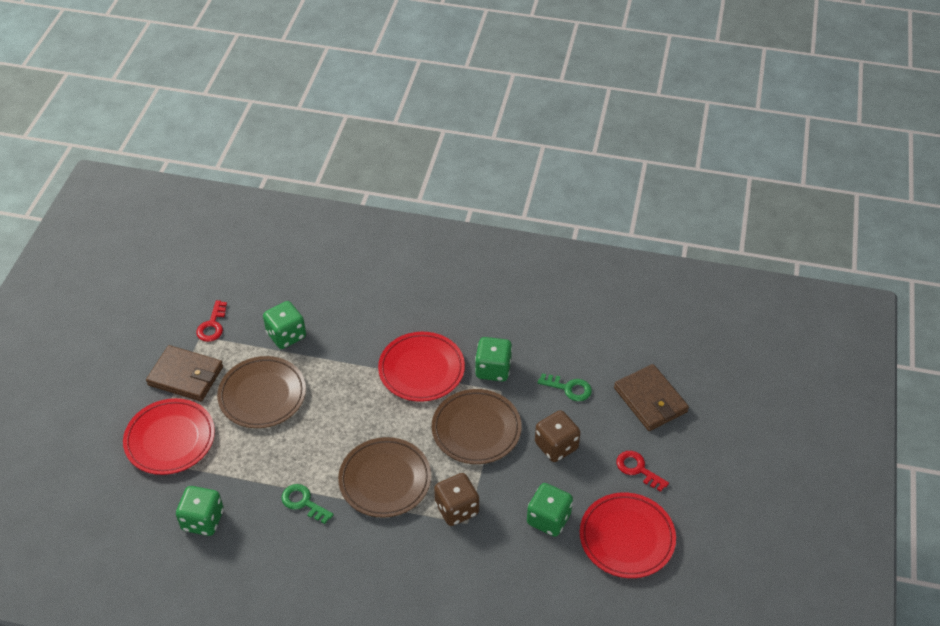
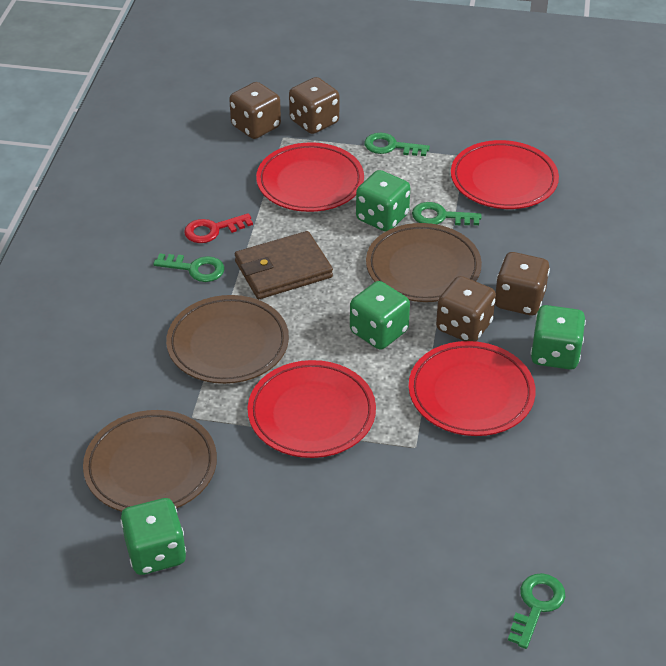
brown dice: 2 -> 4
brown wallet: 2 -> 1
green key: 2 -> 4
red key: 2 -> 1
red plate: 3 -> 4

